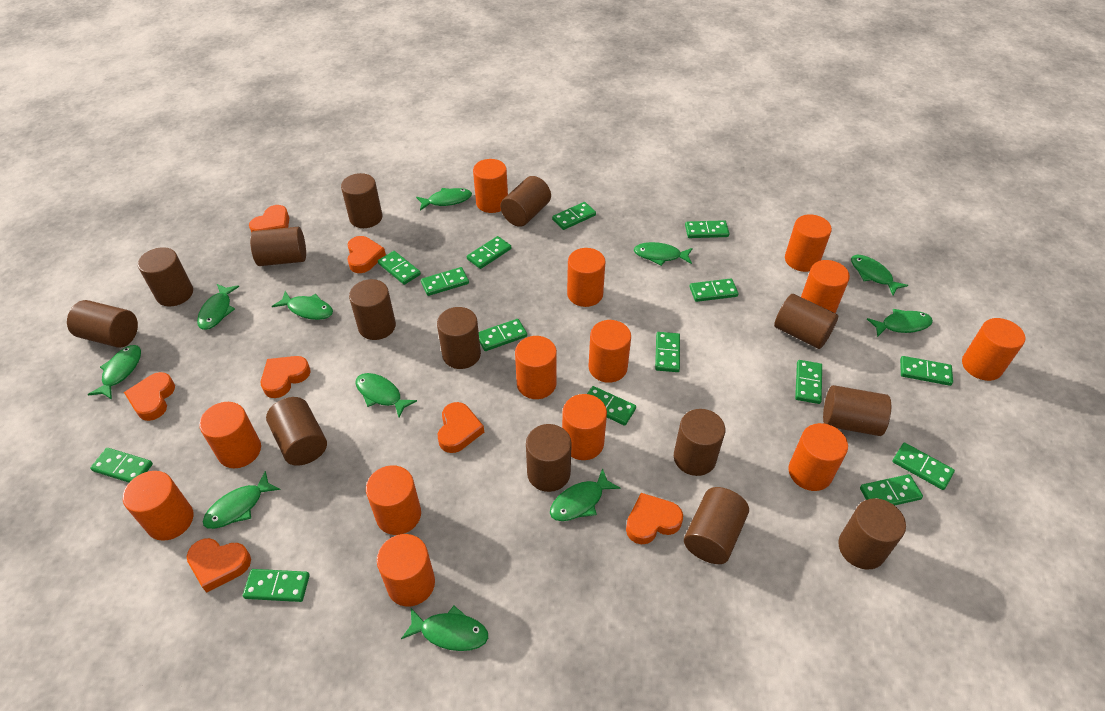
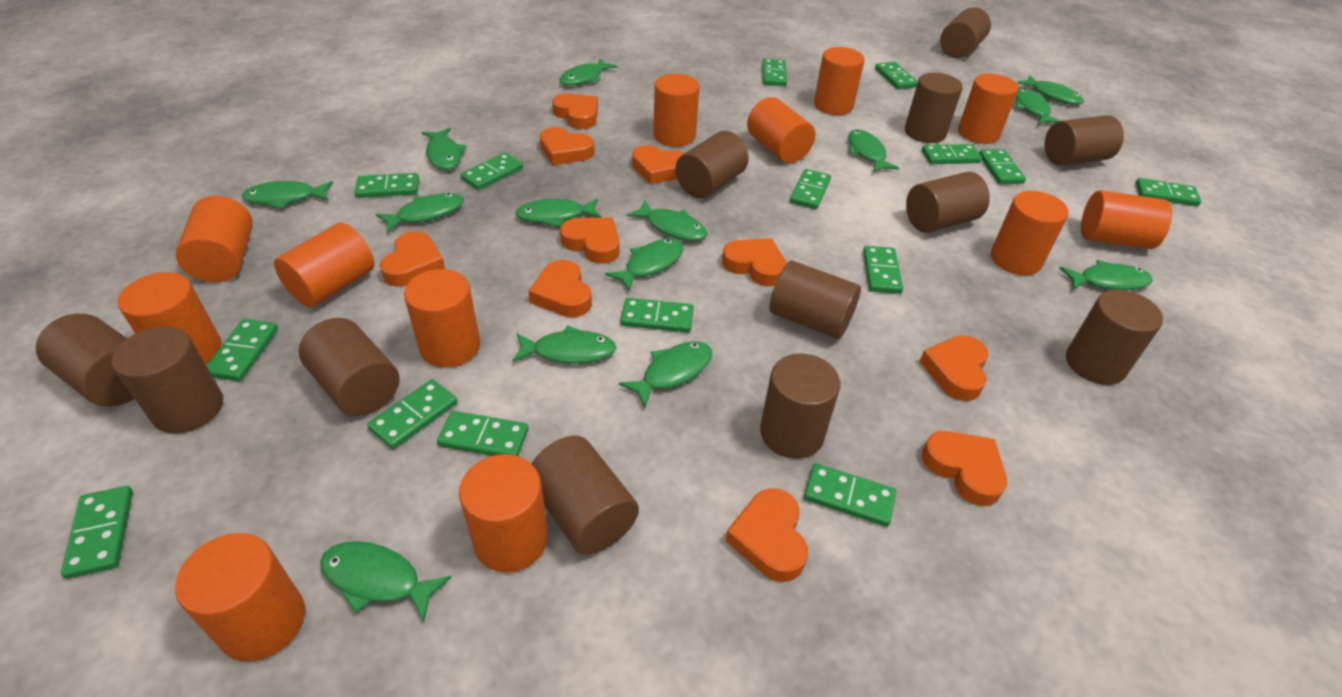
brown cylinder: 14 -> 12
green fish: 11 -> 14
orange cylinder: 13 -> 12
orange heart: 7 -> 10

